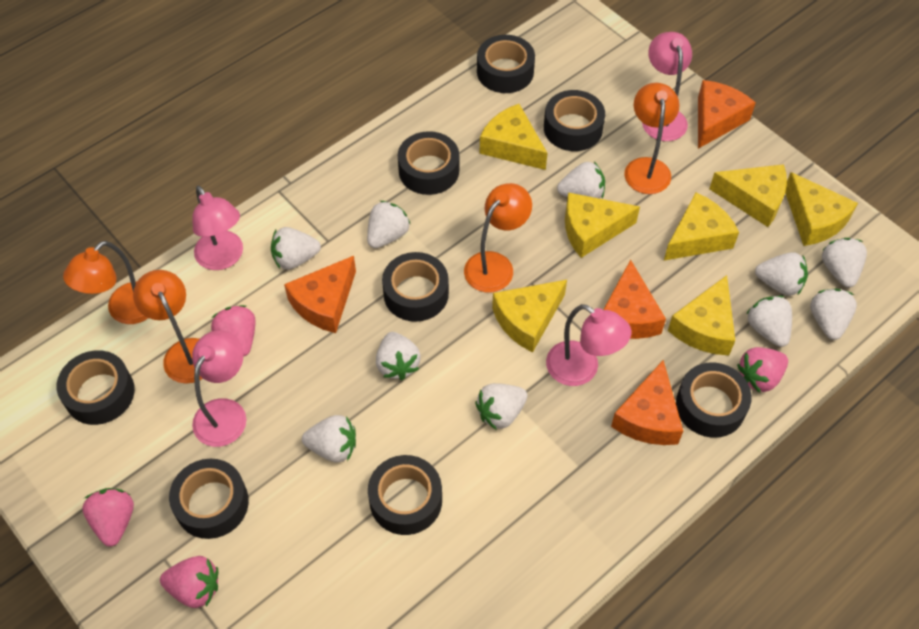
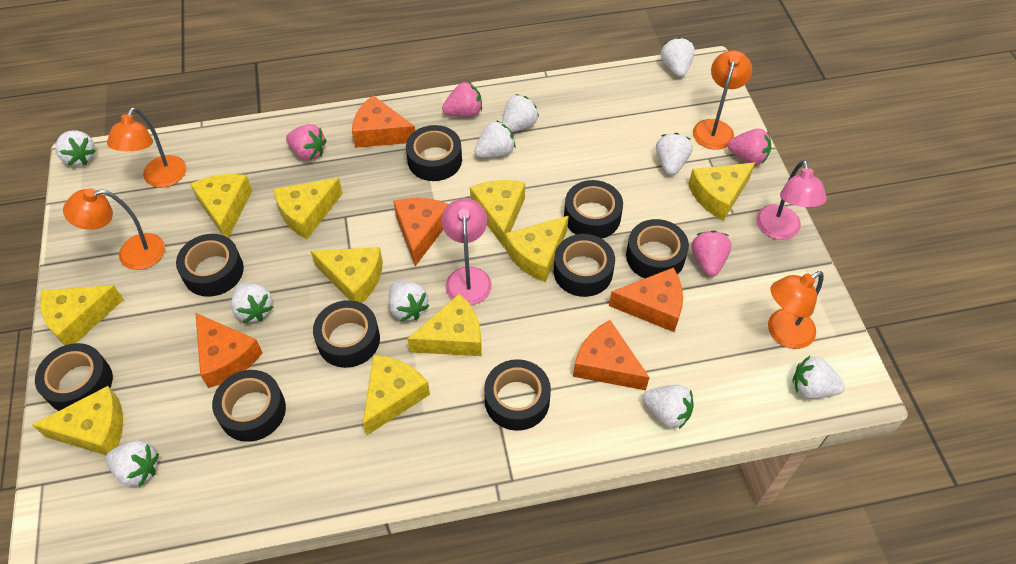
black tape: 8 -> 9
orange cheese: 4 -> 5
pink lamp: 4 -> 2
yellow cheese: 7 -> 10

